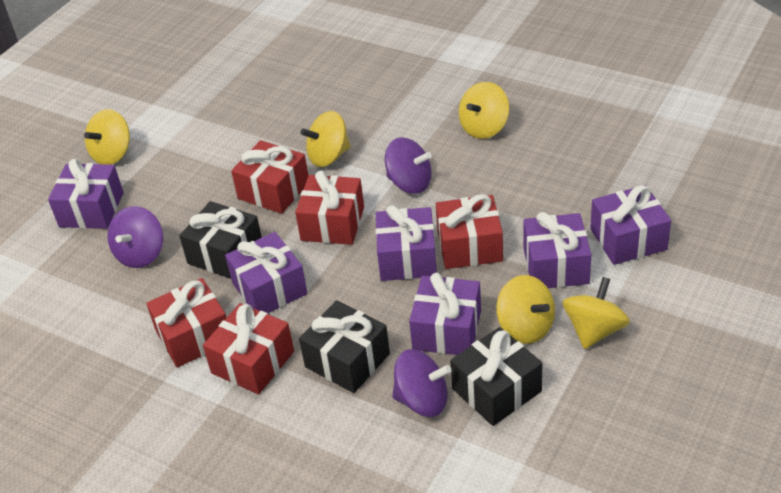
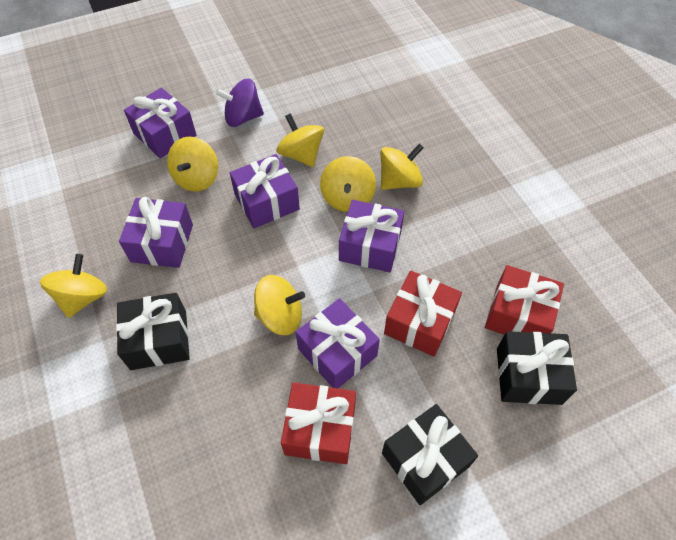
purple gift: 6 -> 5
purple spinning top: 3 -> 1
red gift: 5 -> 3
yellow spinning top: 5 -> 6

